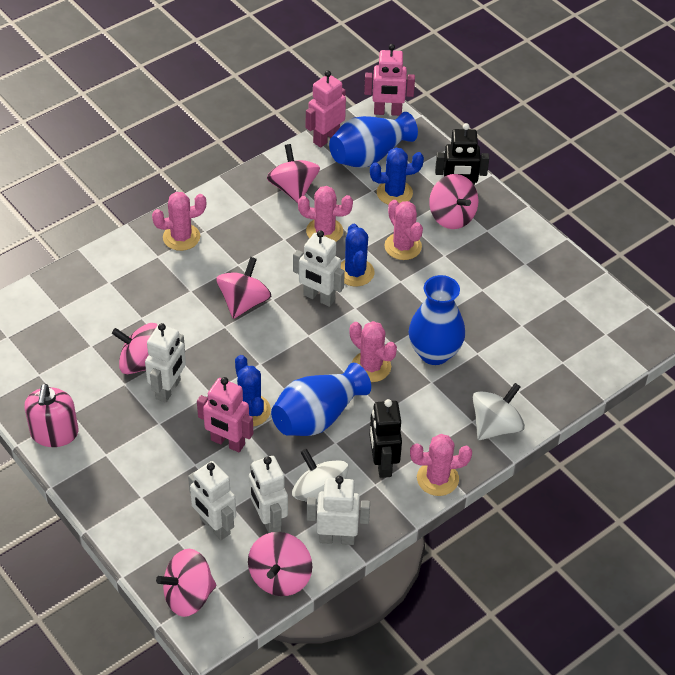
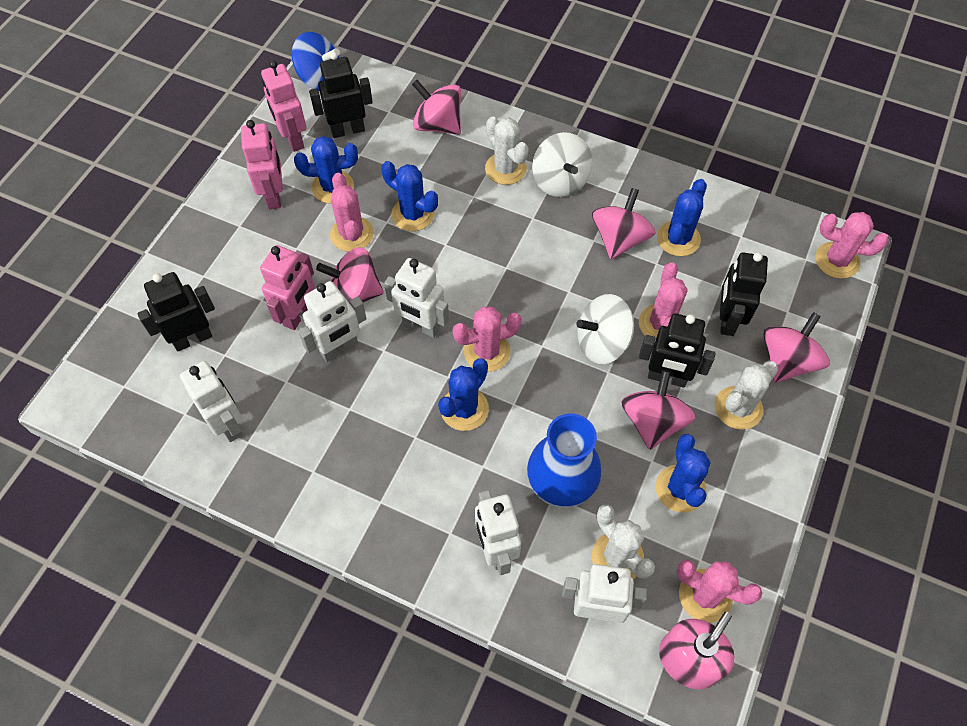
black robot: 2 -> 4
blue cactus: 3 -> 5
blue spinning top: 0 -> 1
blue vase: 3 -> 1
pink spinning top: 6 -> 5
white cactus: 0 -> 3

